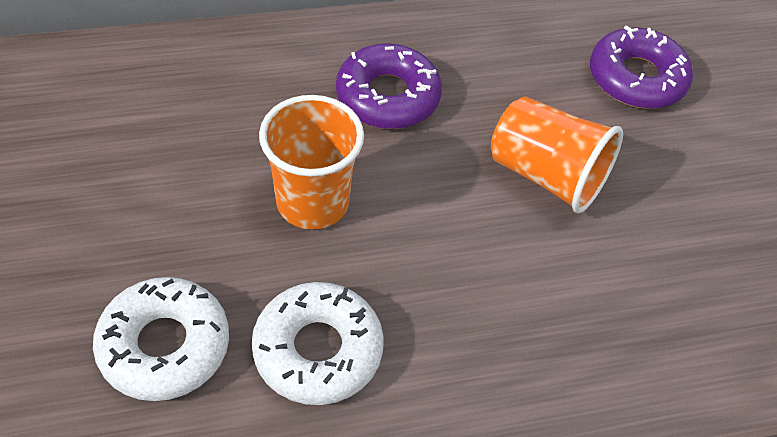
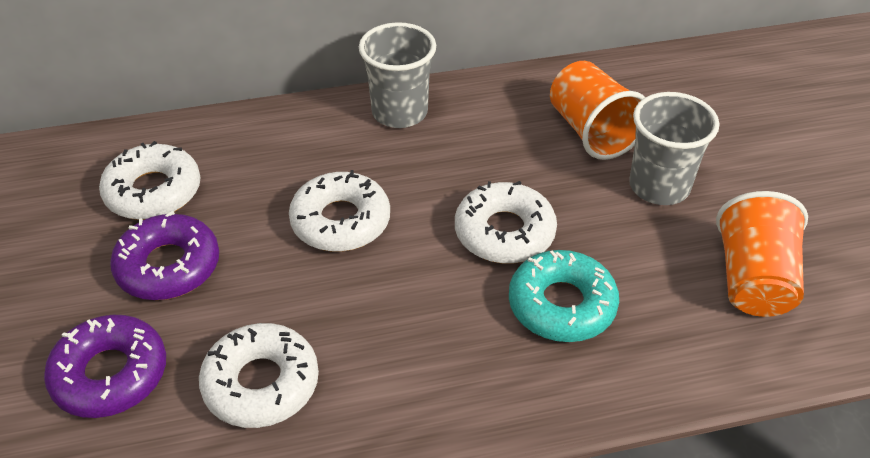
grey cup: 0 -> 2
turquoise donut: 0 -> 1
white donut: 2 -> 4

